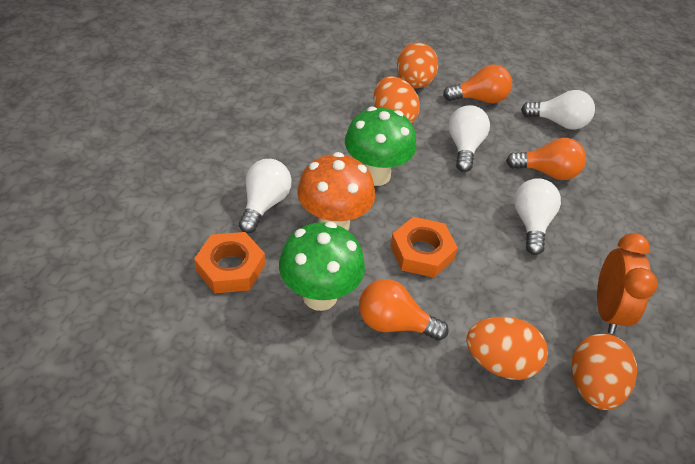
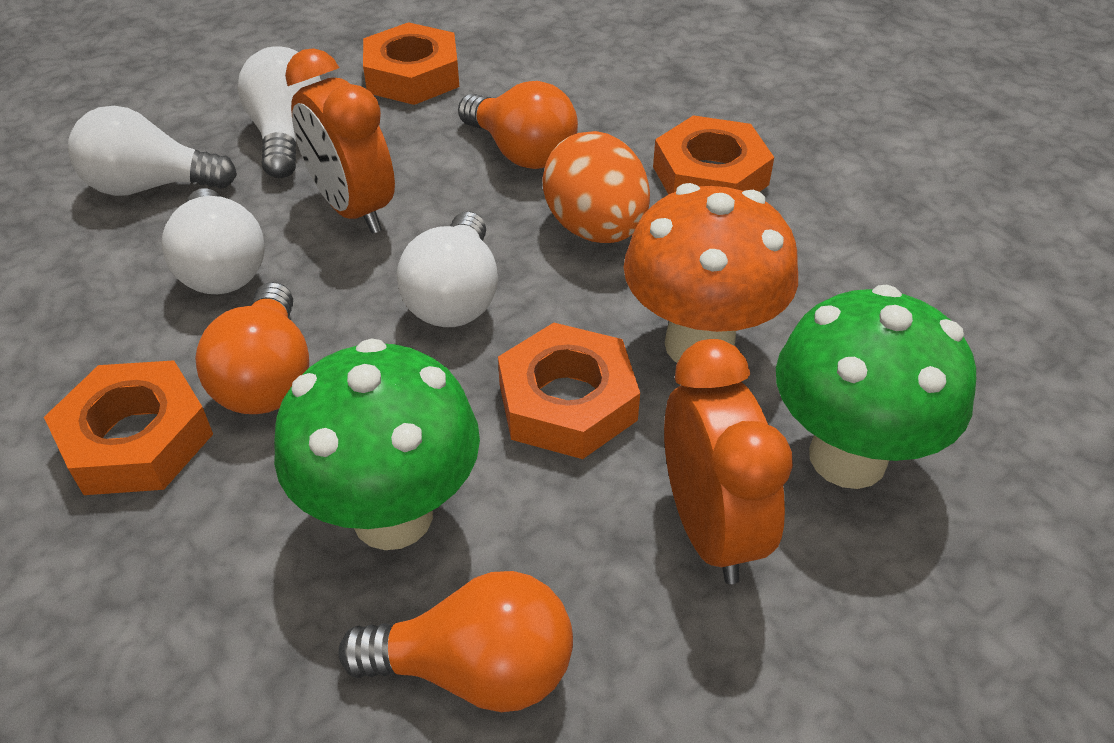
orange clock: 1 -> 2
orange egg: 4 -> 1
orange nut: 2 -> 4

